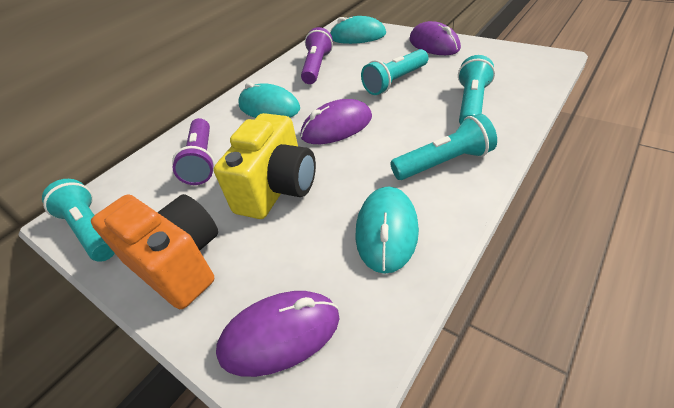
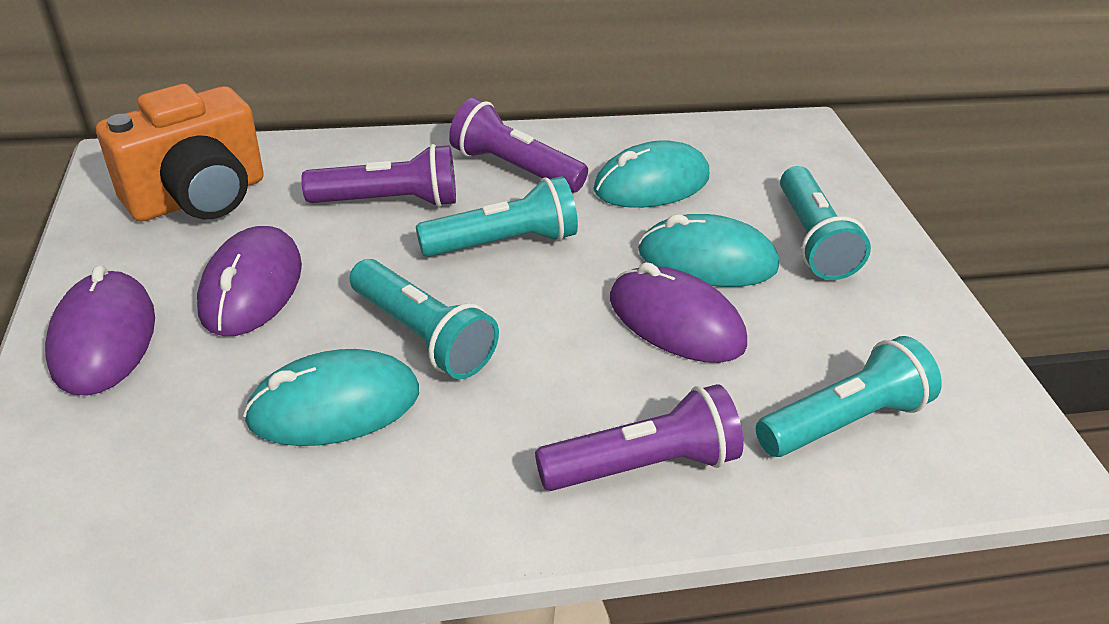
purple flashlight: 2 -> 3
yellow camera: 1 -> 0

